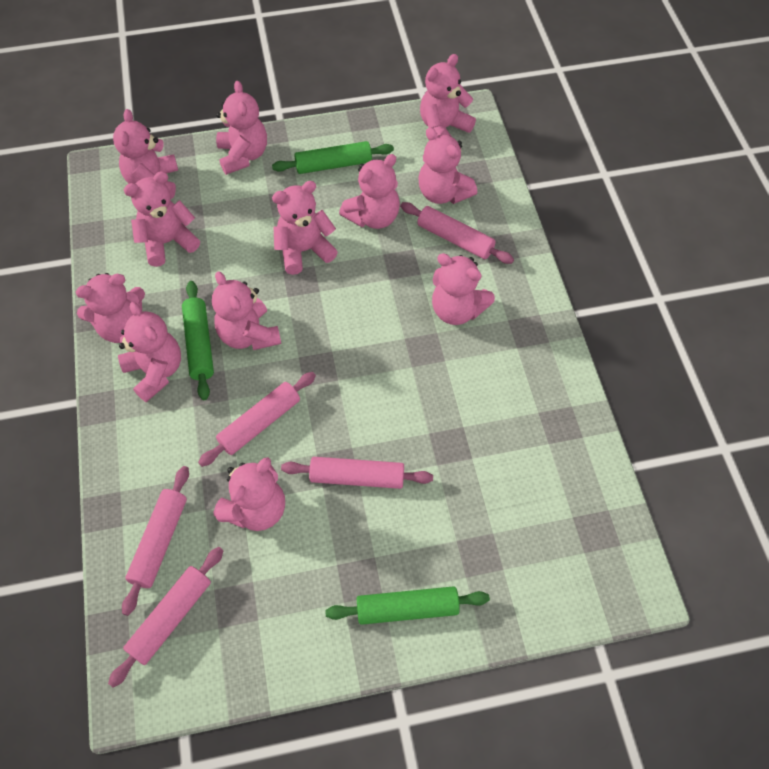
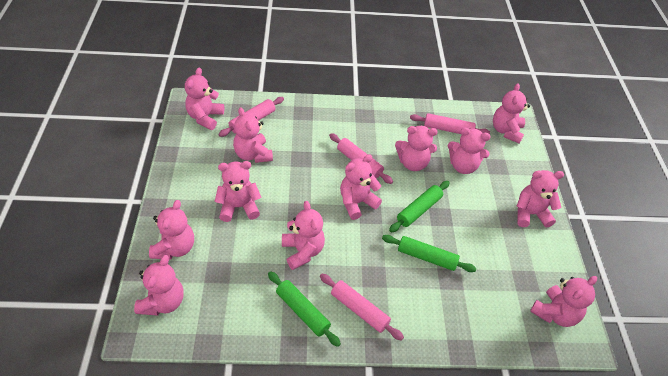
pink rolling pin: 5 -> 4

